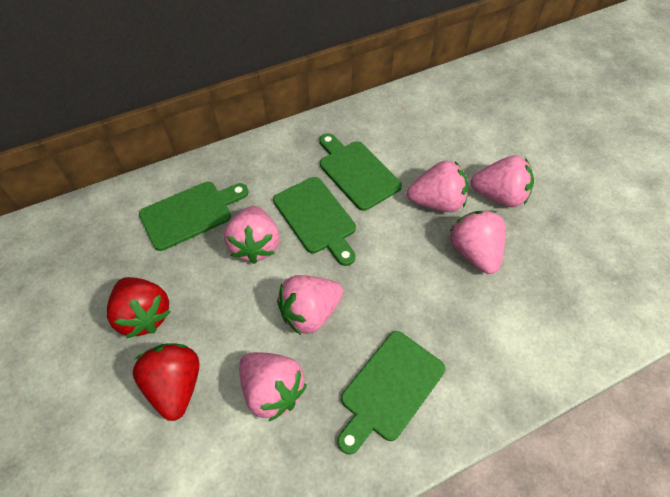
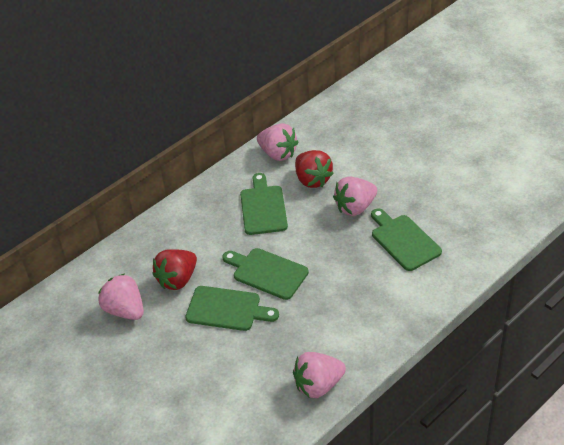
pink strawberry: 6 -> 4

